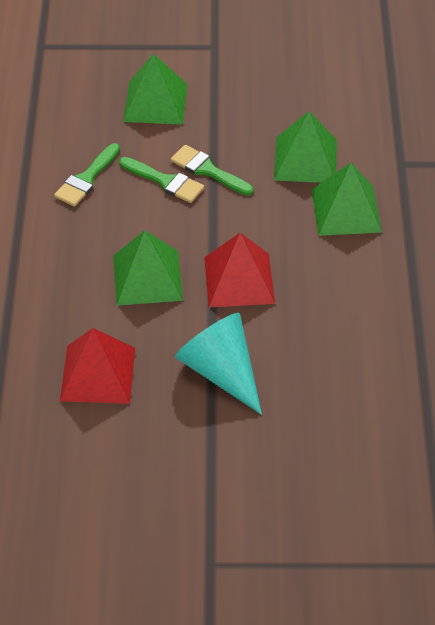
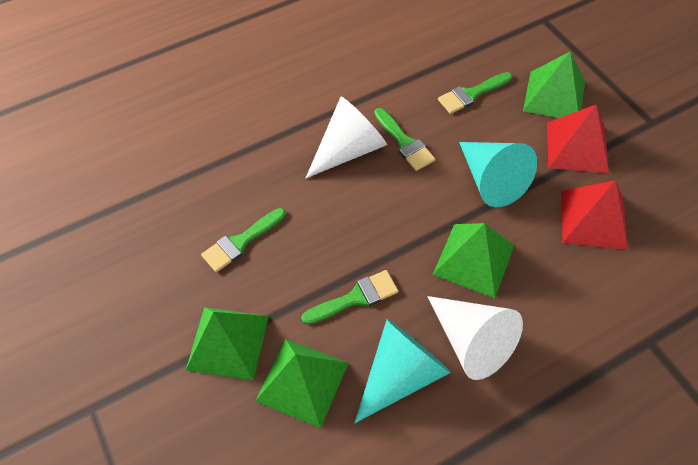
green brush: 3 -> 4
turquoise cone: 1 -> 2
white cone: 0 -> 2

